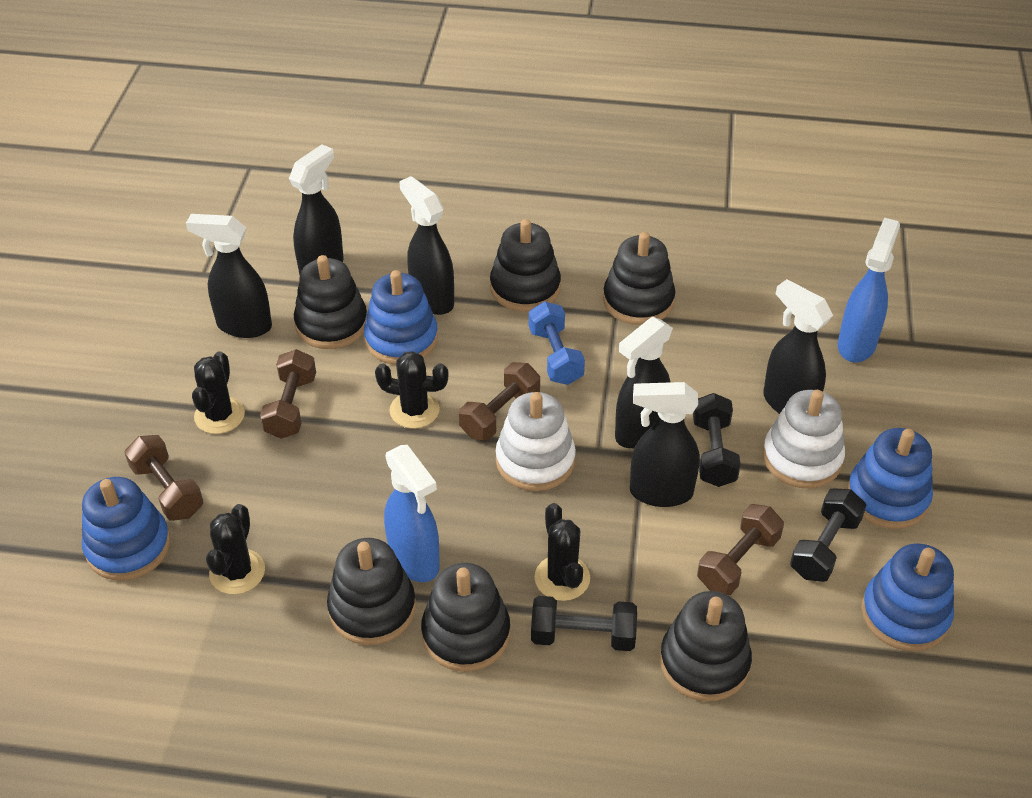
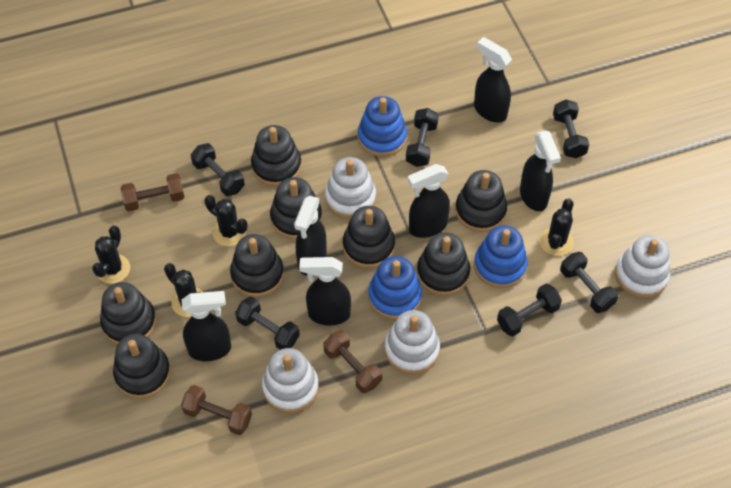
black dumbbell: 3 -> 6
black stacking toy: 6 -> 8
blue dumbbell: 1 -> 0
blue spray bottle: 2 -> 0
blue stacking toy: 4 -> 3
brown dumbbell: 4 -> 3
white stacking toy: 2 -> 4

